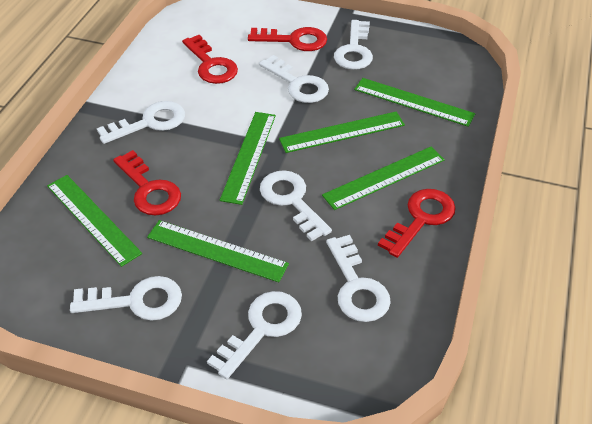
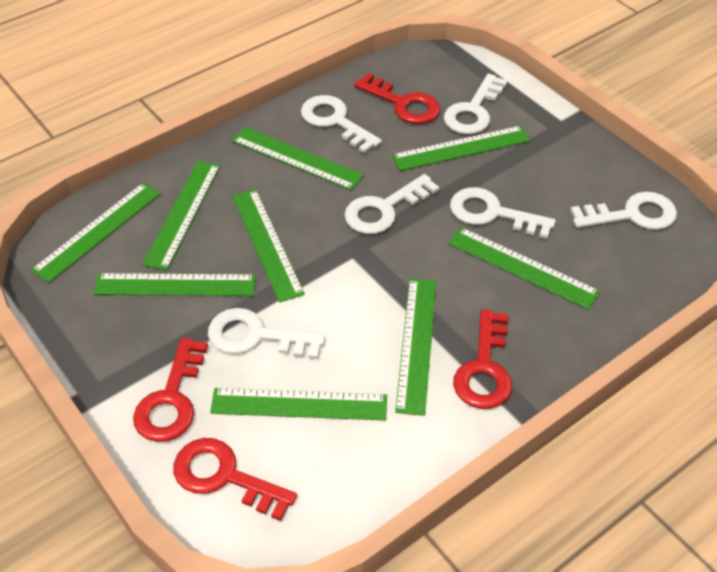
green ruler: 6 -> 9
white key: 7 -> 6

